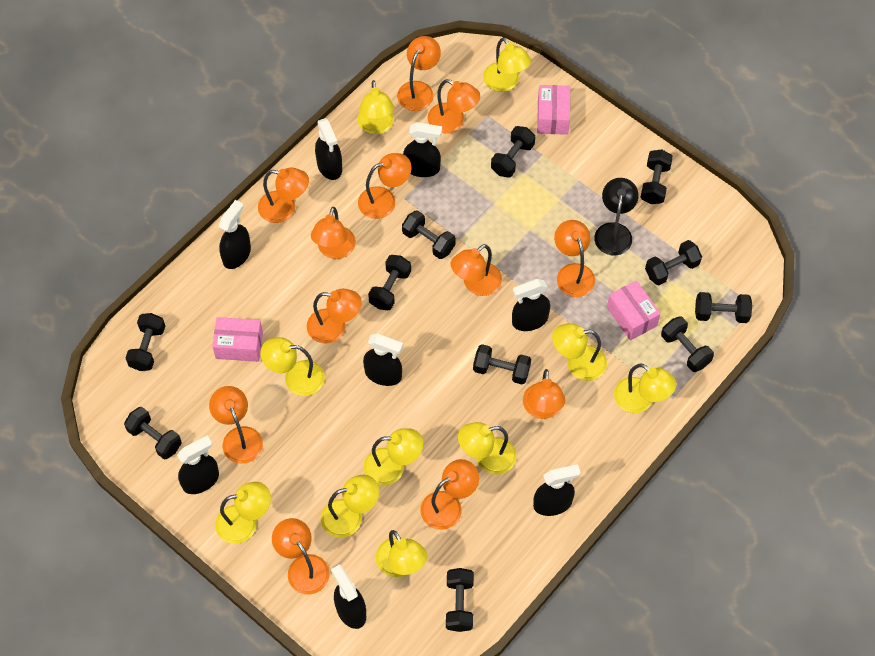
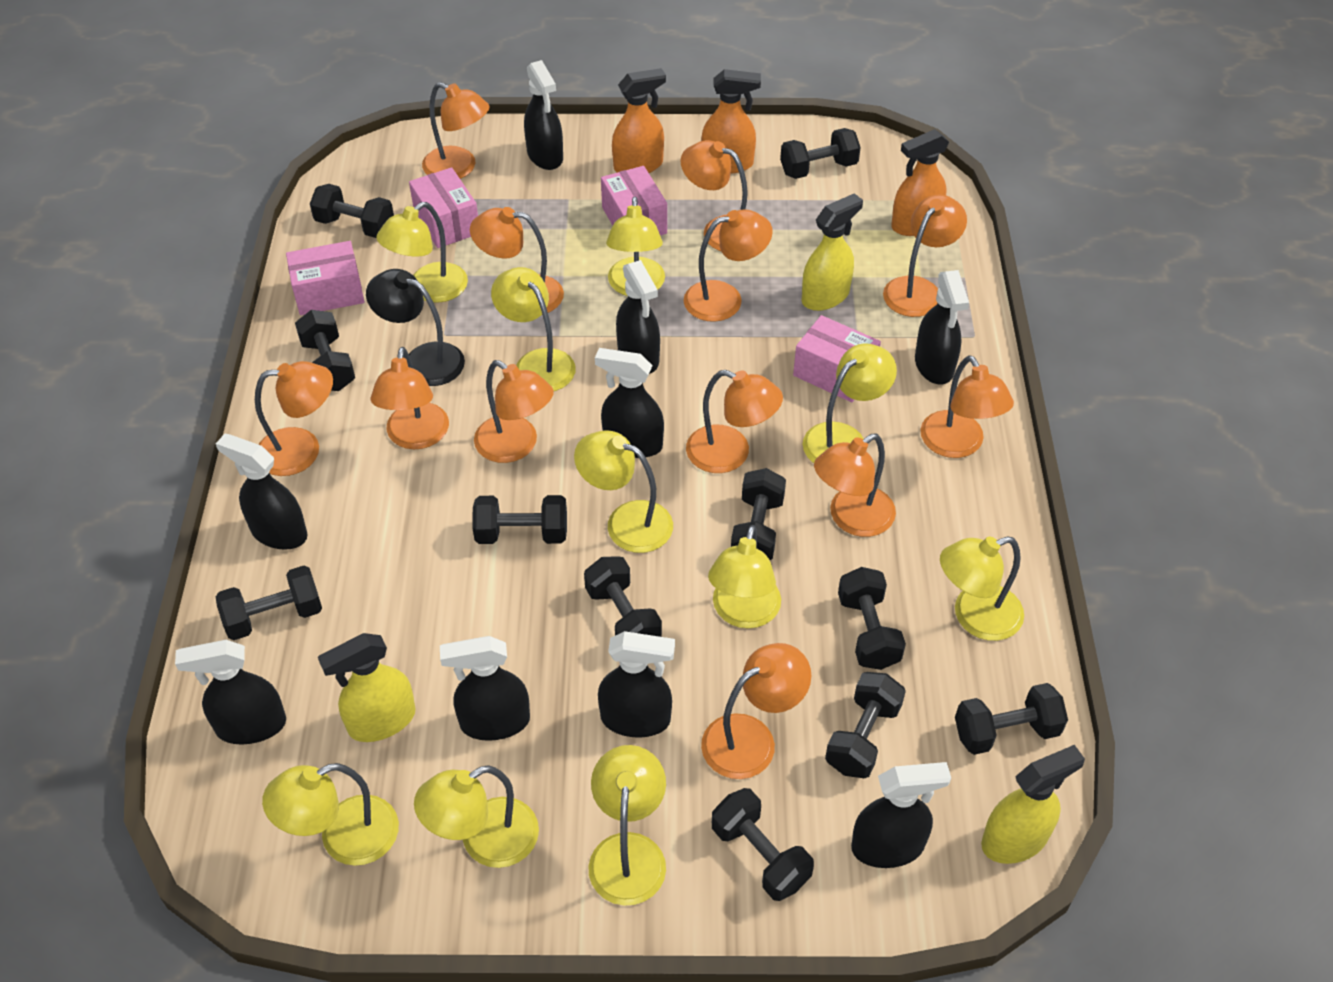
black spray bottle: 8 -> 9
orange spray bottle: 0 -> 3
pink box: 3 -> 4
yellow spray bottle: 0 -> 3

